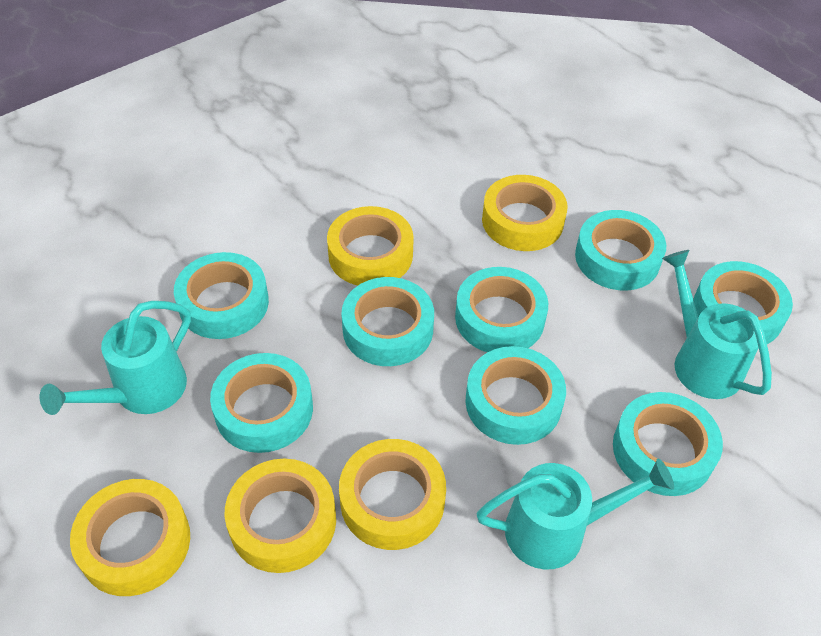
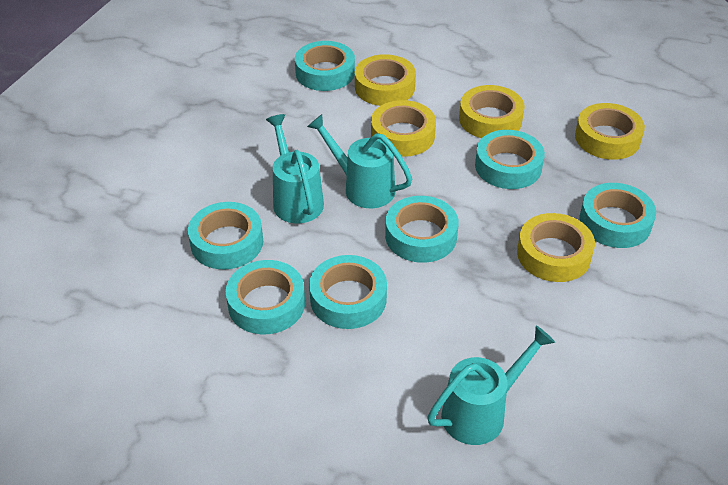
turquoise tape: 8 -> 7

